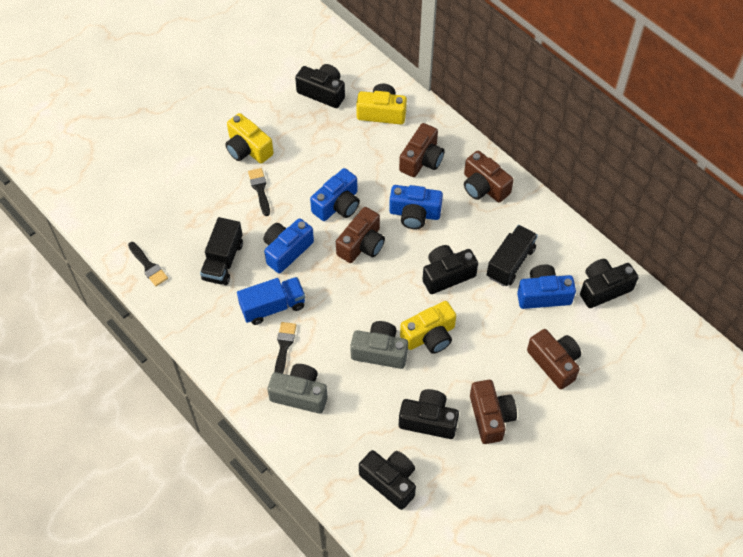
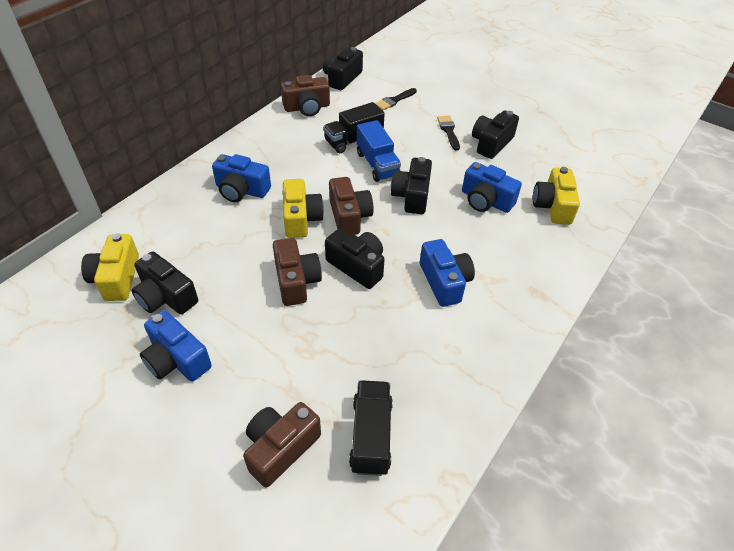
black brush: 3 -> 2
brown camera: 5 -> 4
grey camera: 2 -> 0

